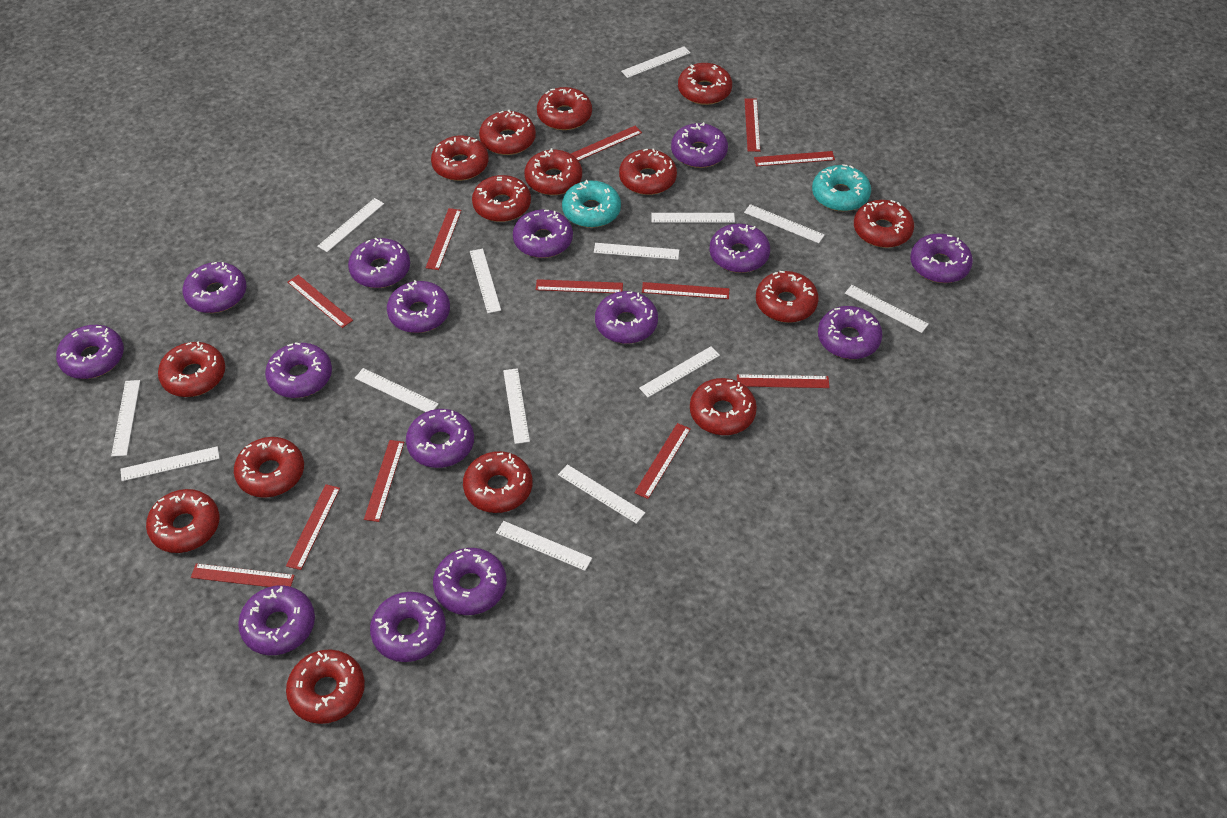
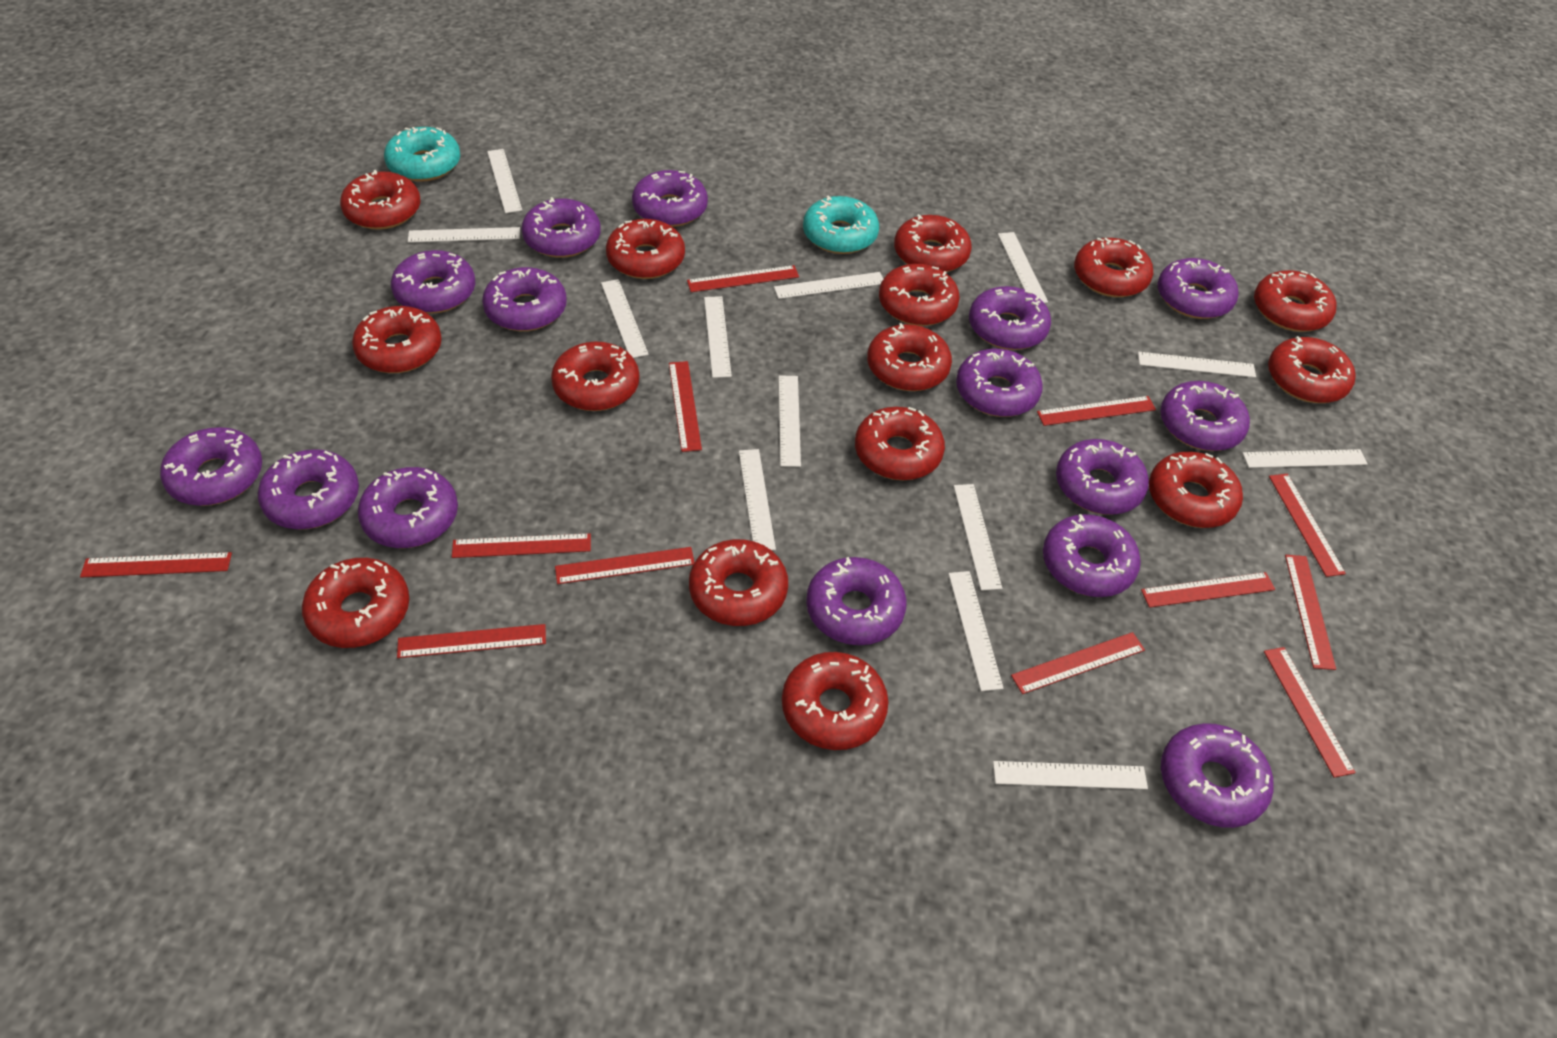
white ruler: 14 -> 13

